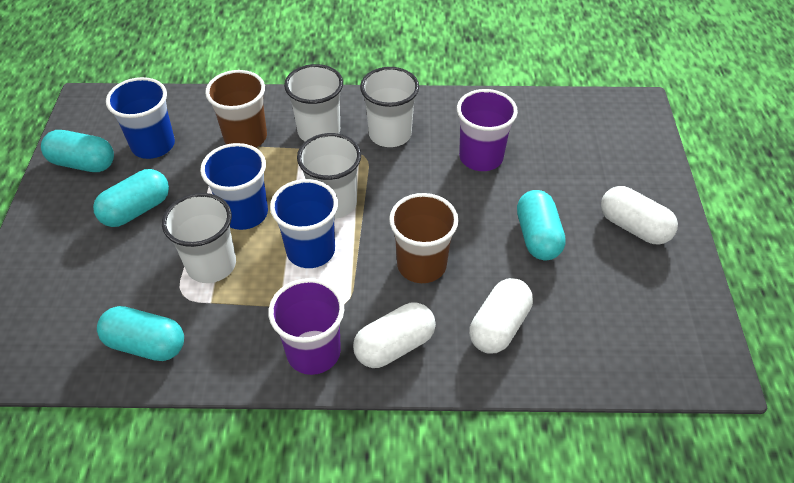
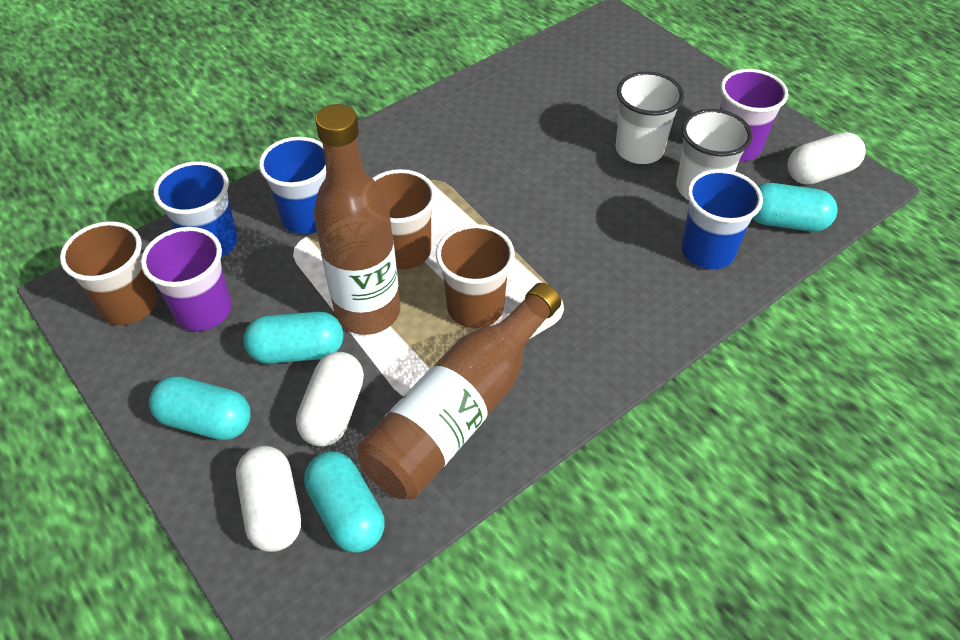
brown bottle: 0 -> 2
brown cup: 2 -> 3
white cup: 4 -> 2

